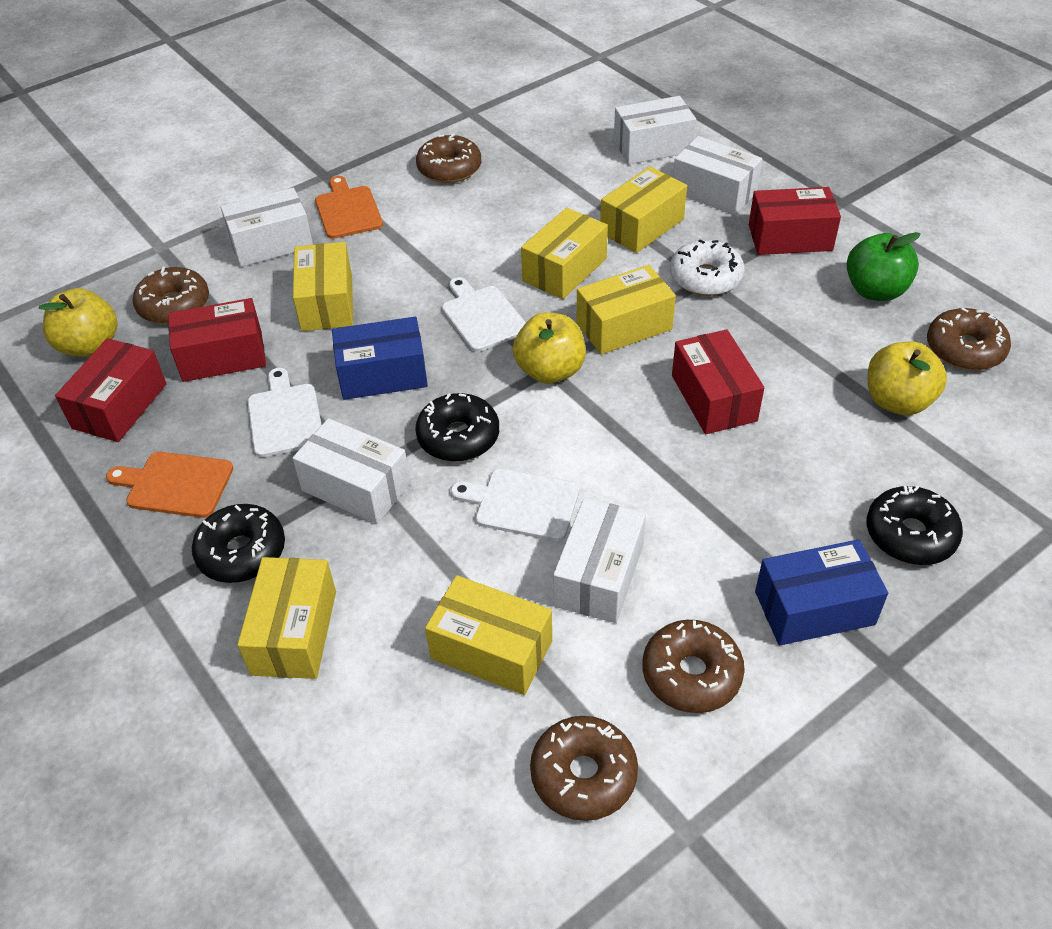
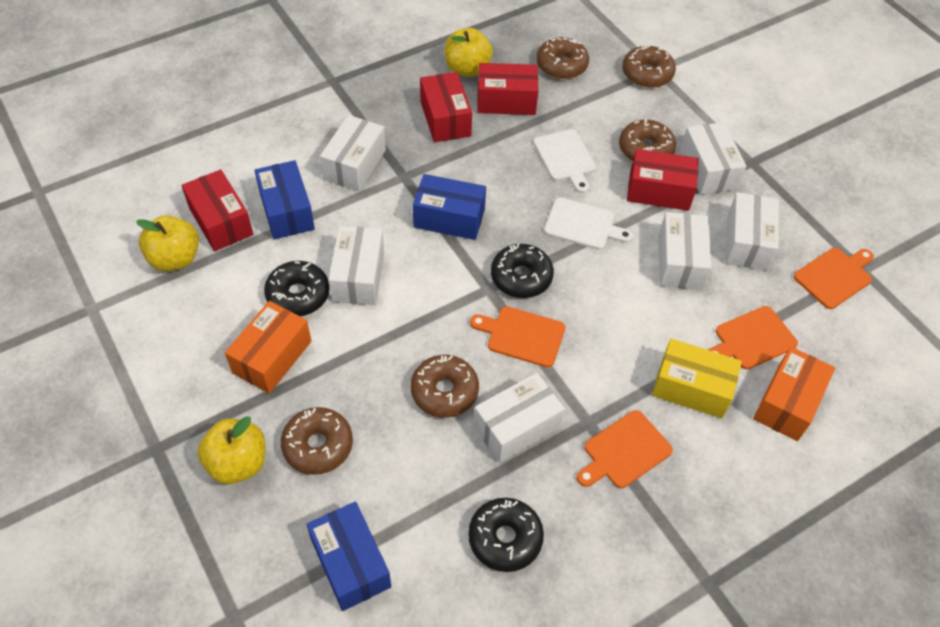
blue box: 2 -> 3
green apple: 1 -> 0
orange box: 0 -> 2
orange cutting board: 2 -> 4
white box: 5 -> 6
white cutting board: 3 -> 2
white donut: 1 -> 0
yellow box: 6 -> 1

